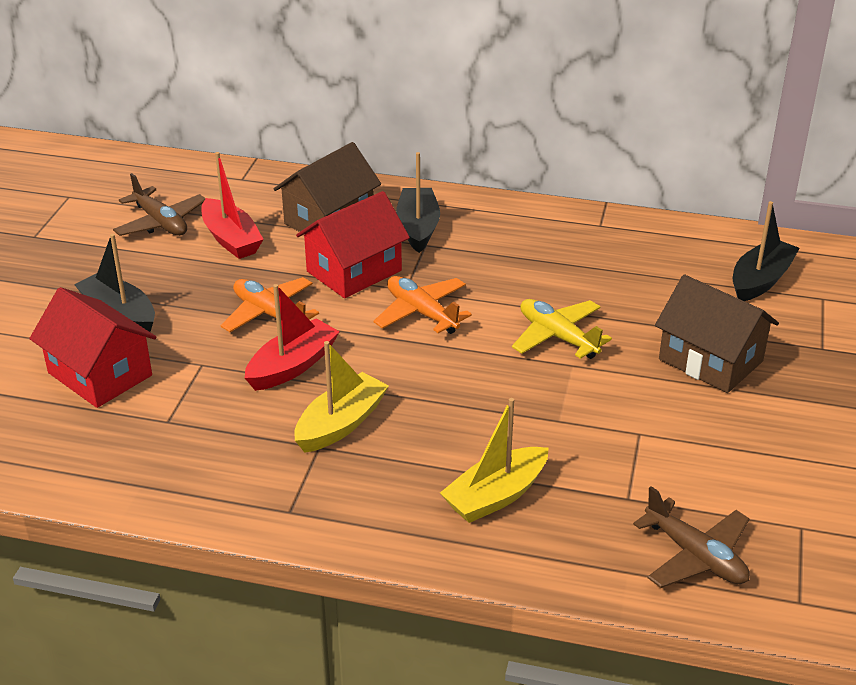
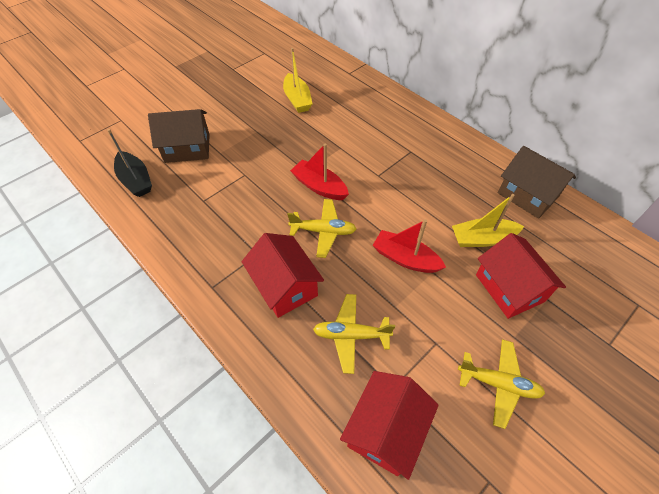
black boat: 3 -> 1
brown plane: 2 -> 0
orange plane: 2 -> 0
red house: 2 -> 3
yellow plane: 1 -> 3

